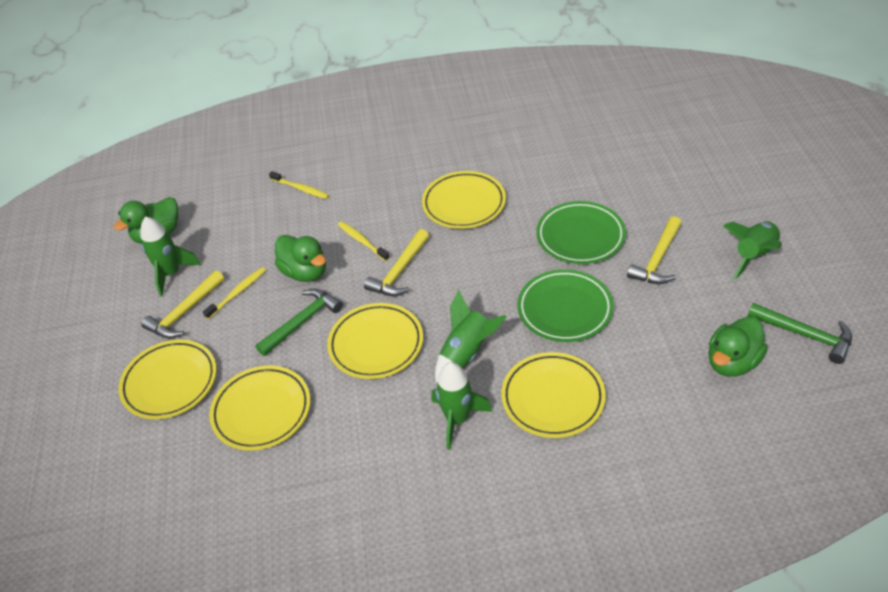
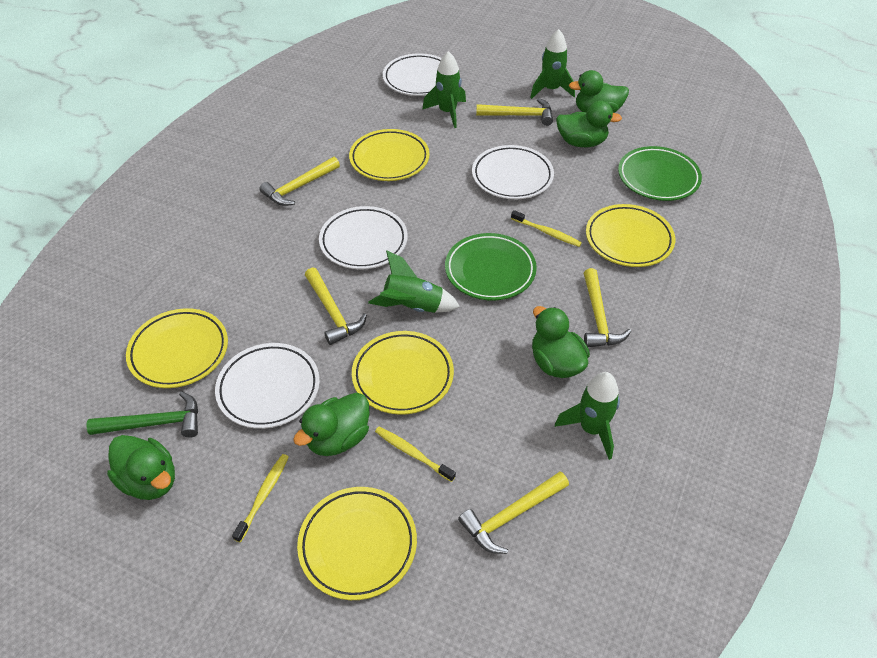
green duck: 3 -> 5
green hammer: 2 -> 1
white plate: 0 -> 4
yellow hammer: 3 -> 5

